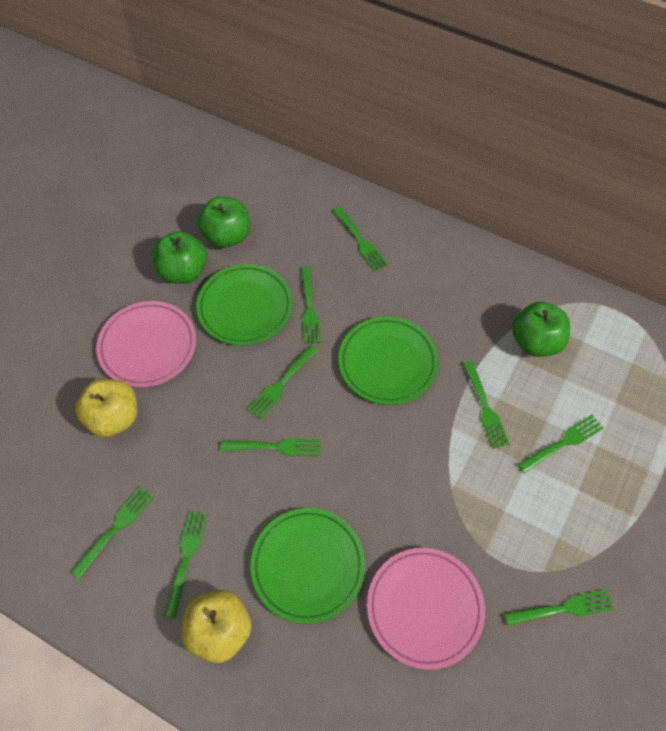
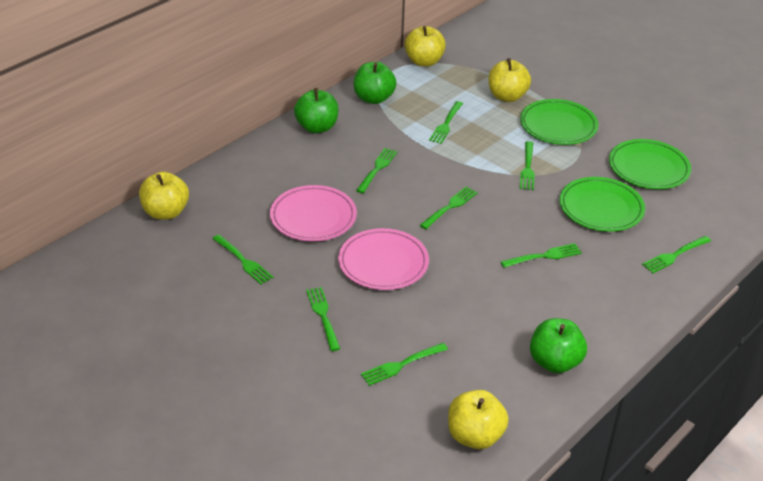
yellow apple: 2 -> 4

